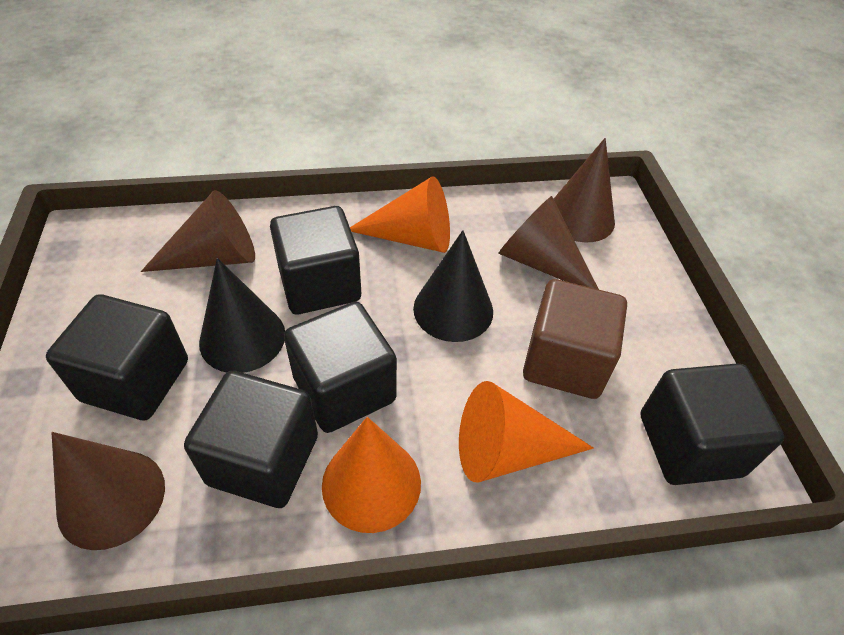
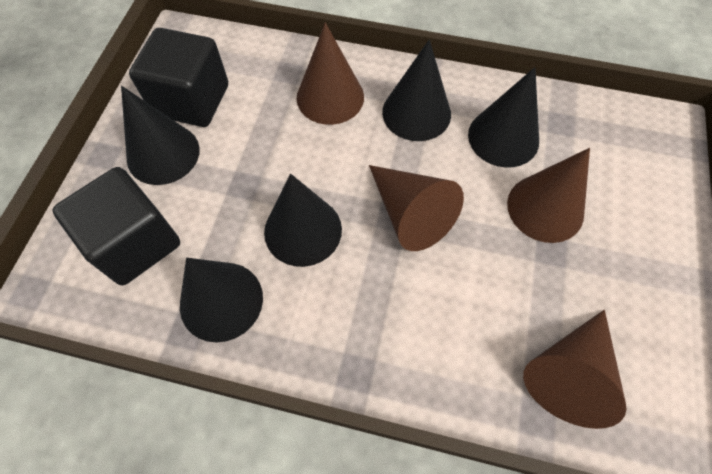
black cone: 2 -> 5
black cube: 5 -> 2
brown cube: 1 -> 0
orange cone: 3 -> 0

